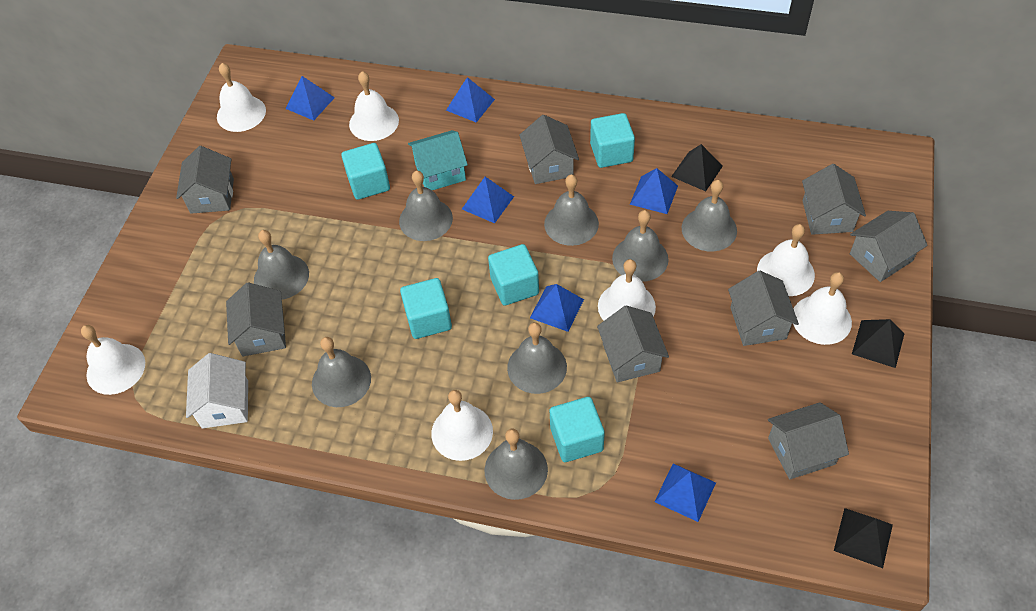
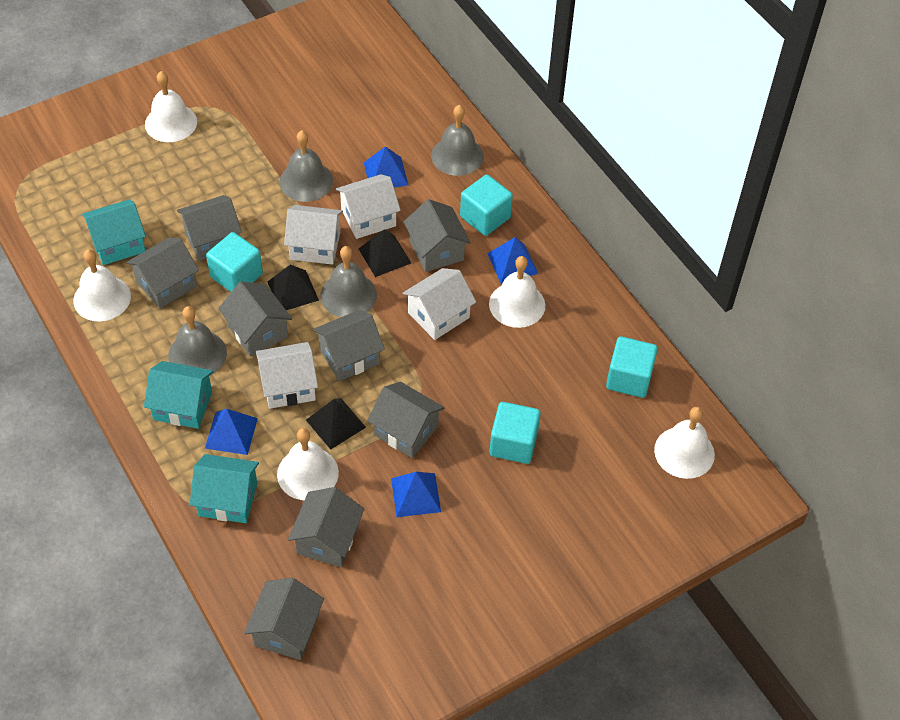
blue pyramid: 6 -> 4
grey bell: 8 -> 4
turquoise cube: 5 -> 4
turquoise house: 1 -> 3
white bell: 7 -> 5
white house: 1 -> 4

